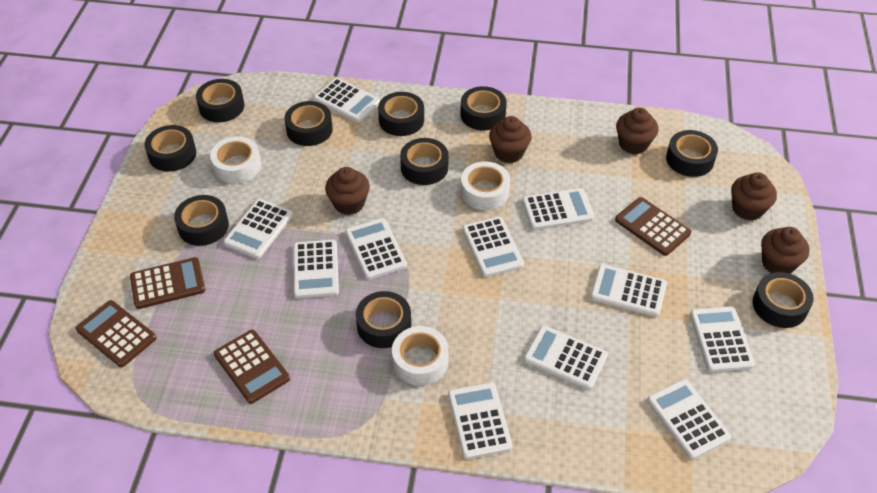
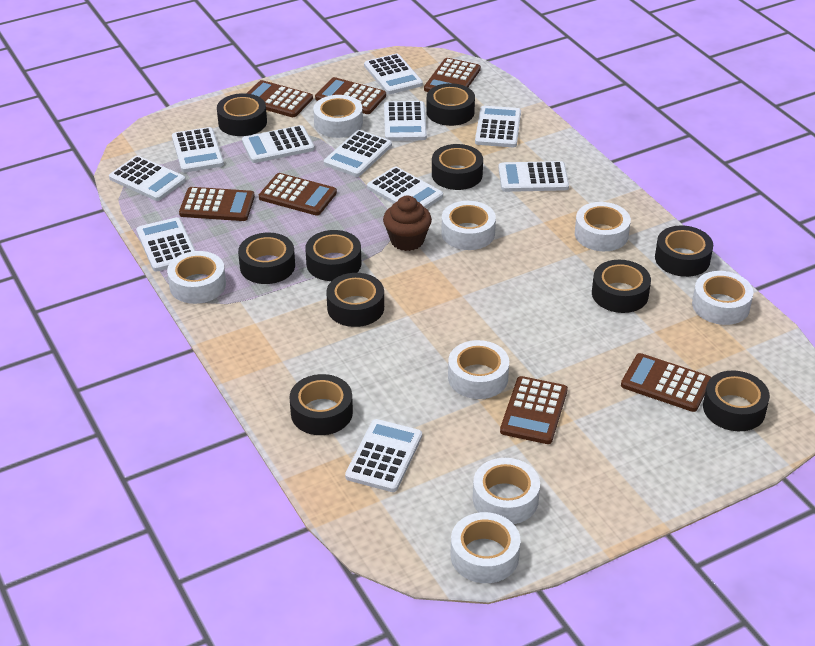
brown calculator: 4 -> 7
brown cupcake: 5 -> 1
white tape: 3 -> 8

